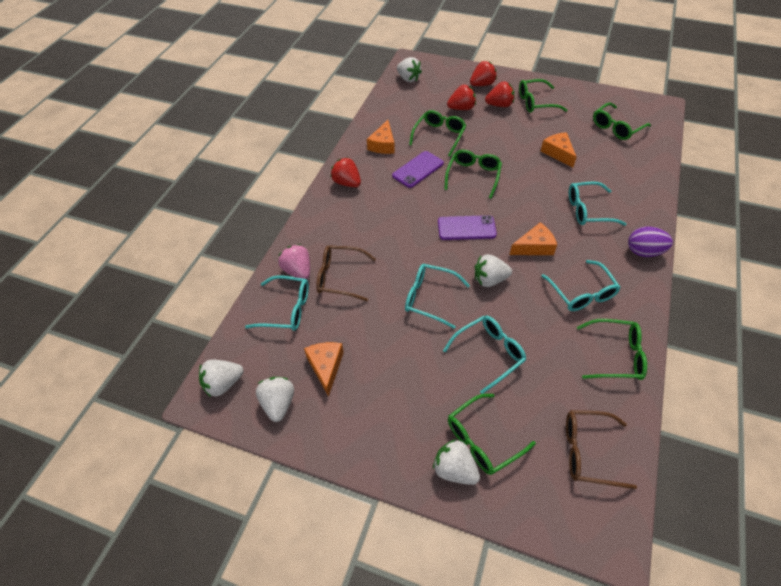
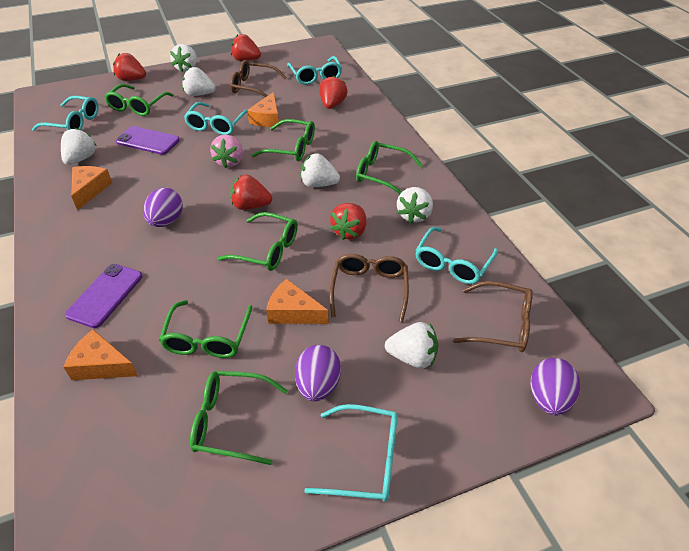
brown glasses: 2 -> 3
purple egg: 1 -> 3
red strawberry: 4 -> 5
white strawberry: 5 -> 6

